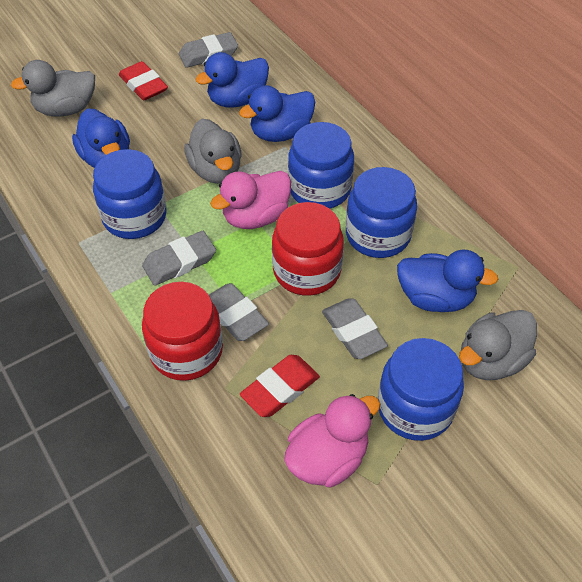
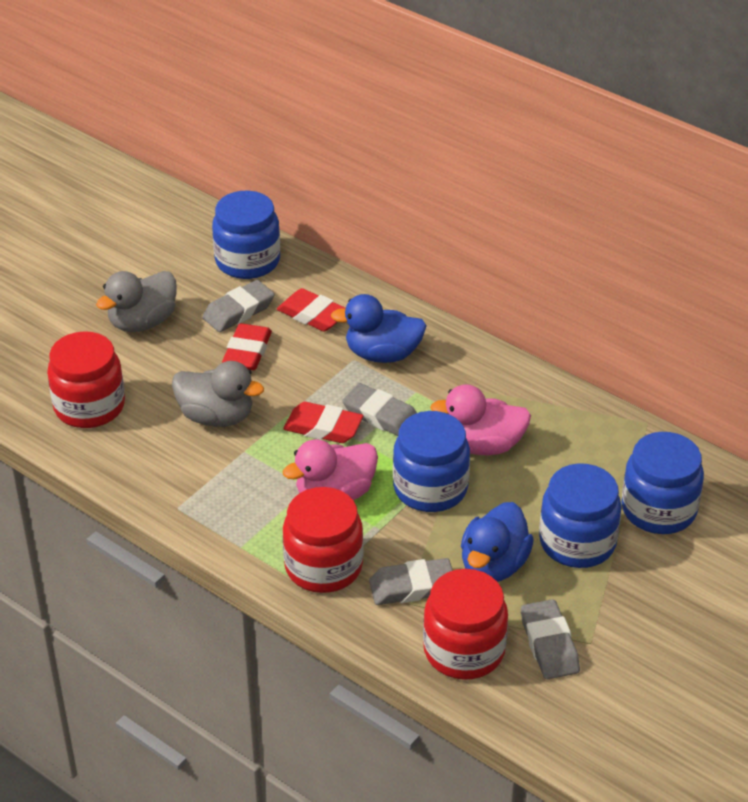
blue duck: 4 -> 2
grey duck: 3 -> 2
red eraser: 2 -> 3
red jar: 2 -> 3

